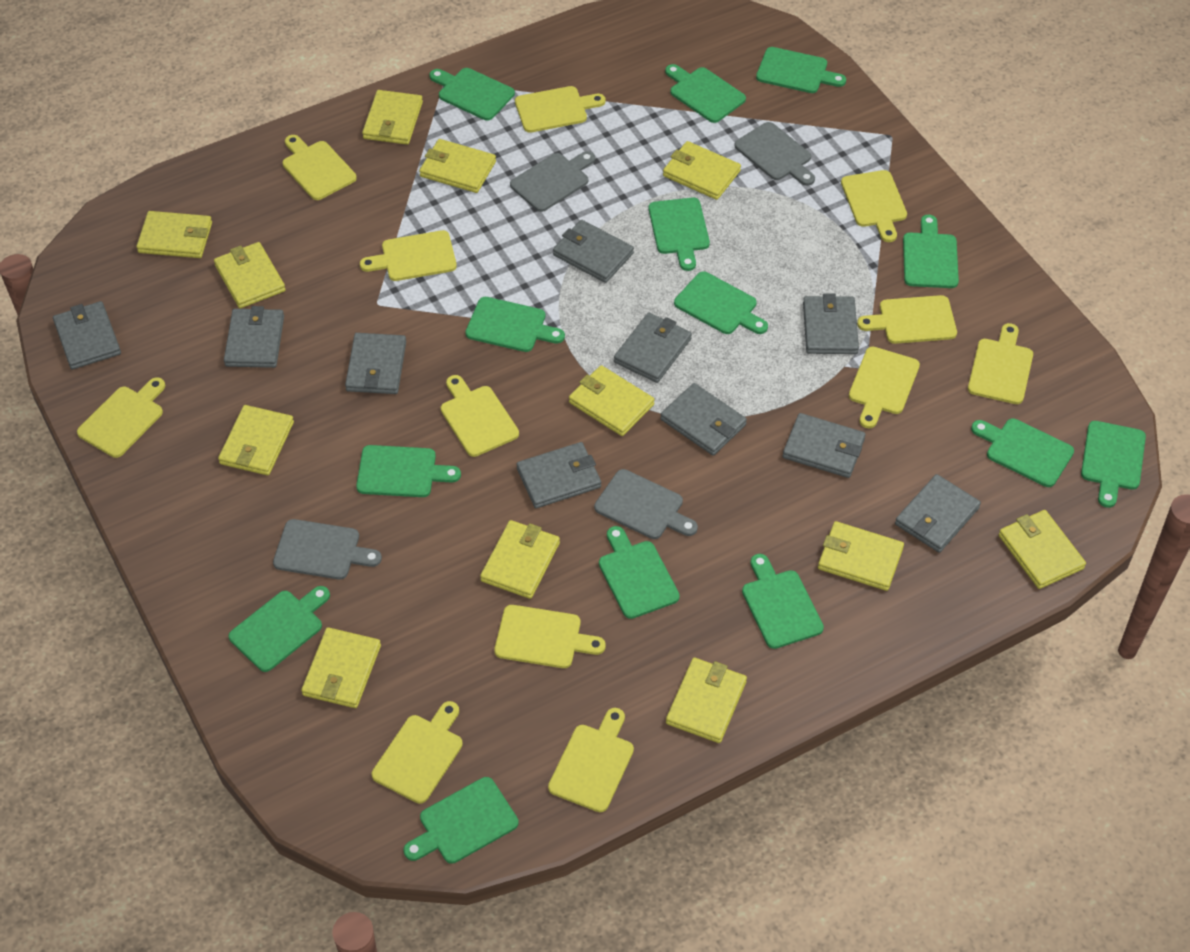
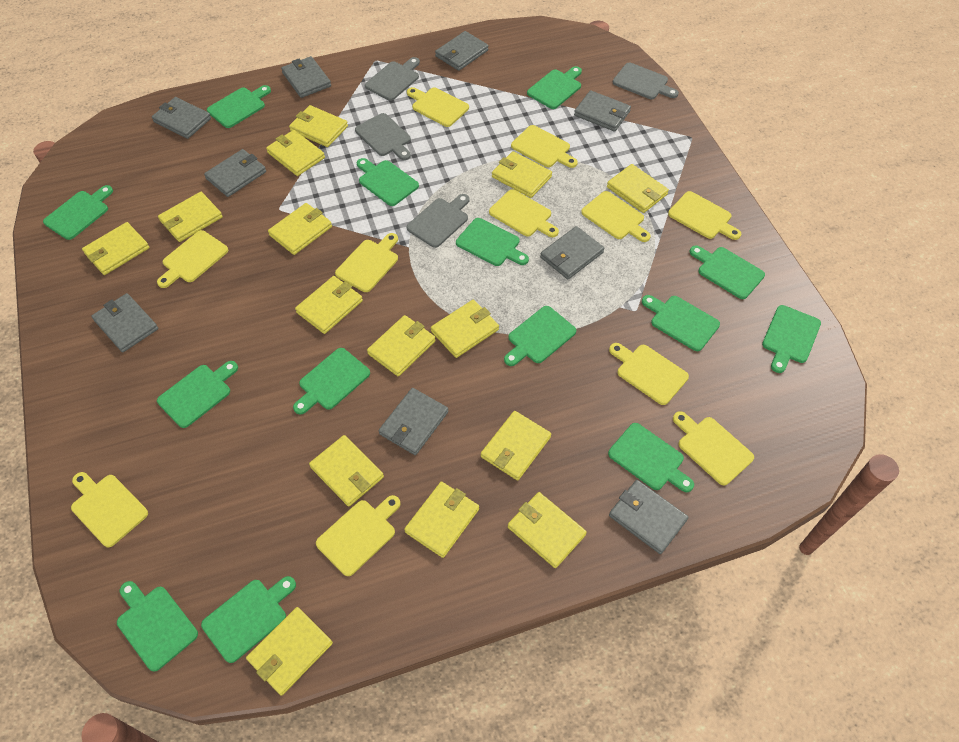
grey wallet: 10 -> 9
yellow cutting board: 12 -> 11
yellow wallet: 12 -> 15

